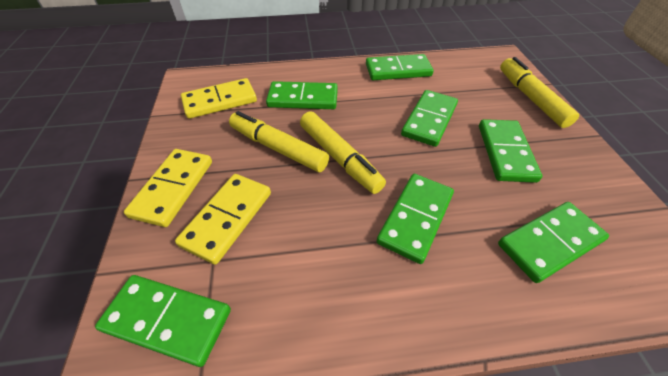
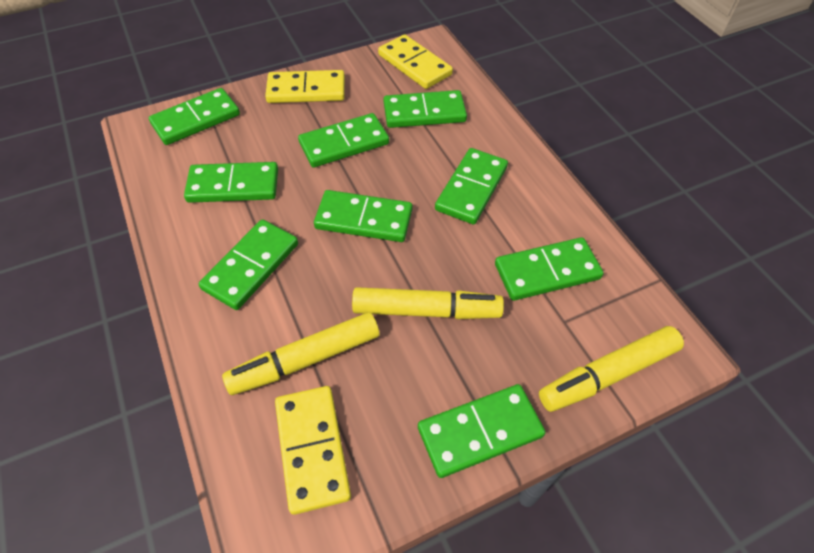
green domino: 7 -> 9

